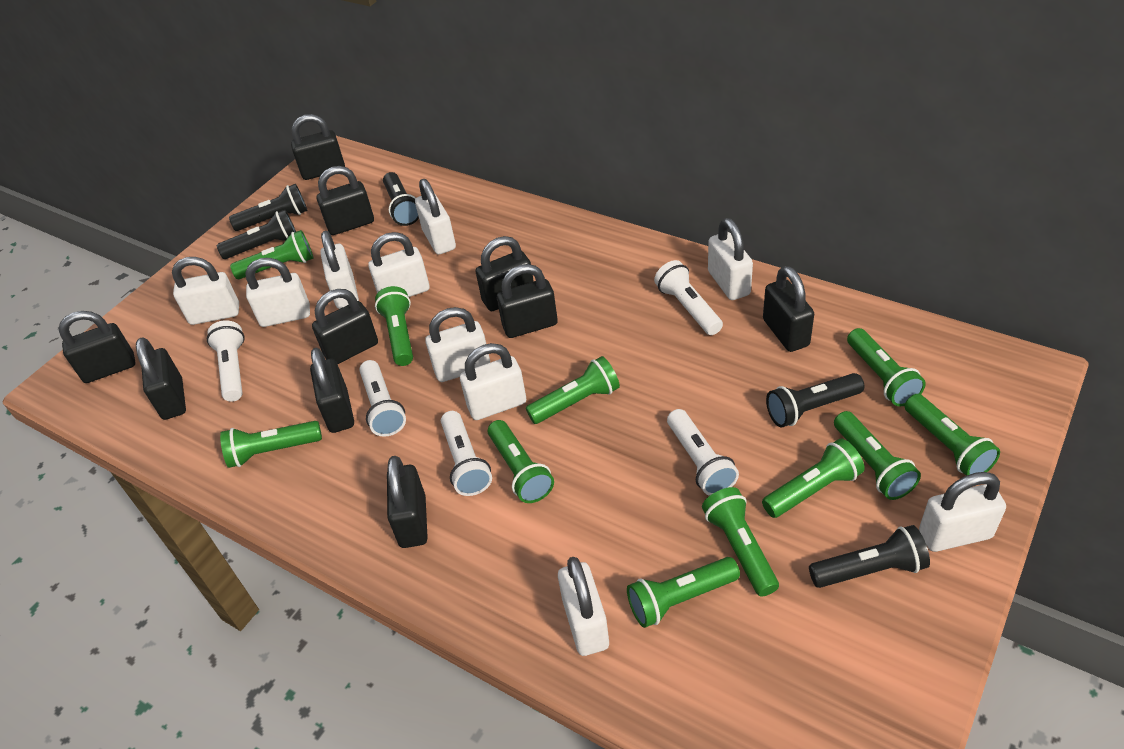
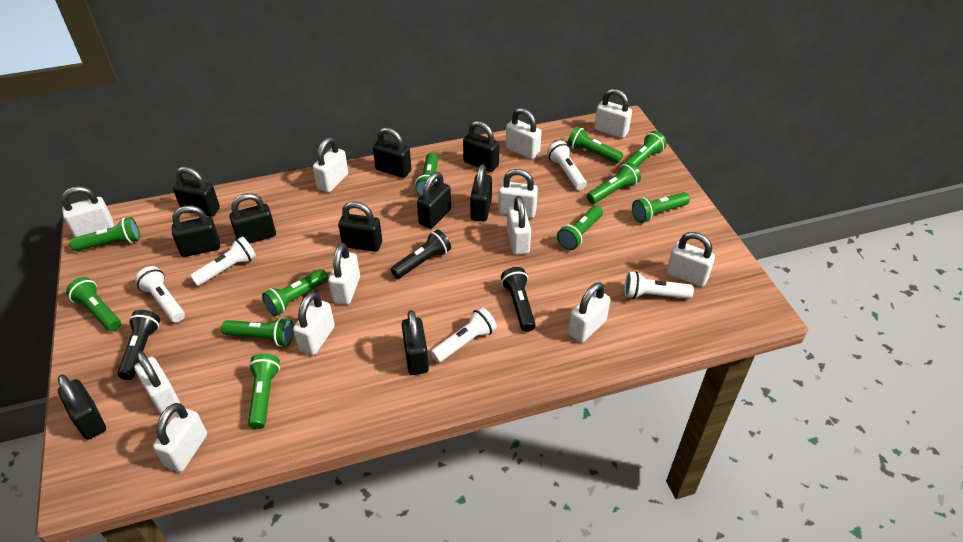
black flashlight: 5 -> 3
white padlock: 10 -> 12

